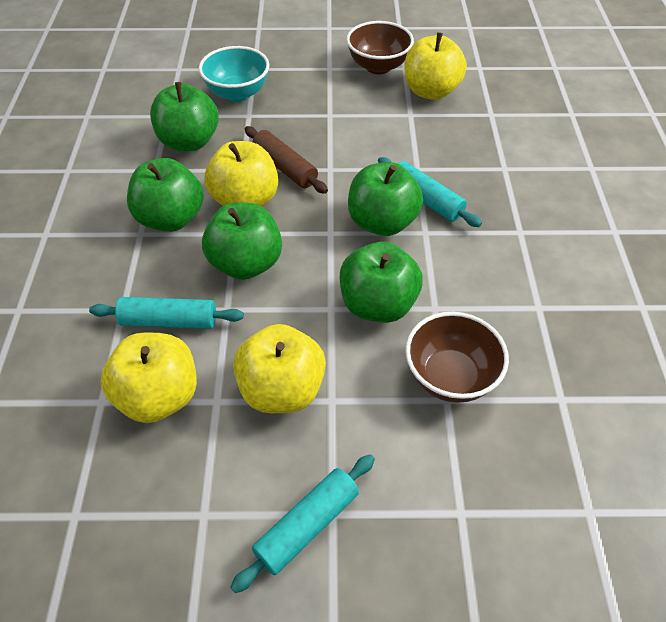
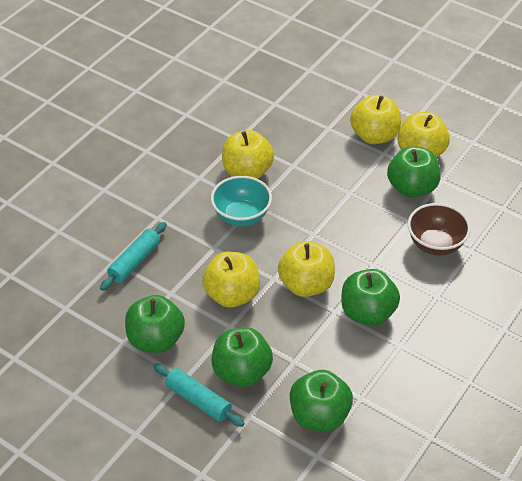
brown bowl: 2 -> 1
brown rolling pin: 1 -> 0
turquoise rolling pin: 3 -> 2
yellow apple: 4 -> 5

